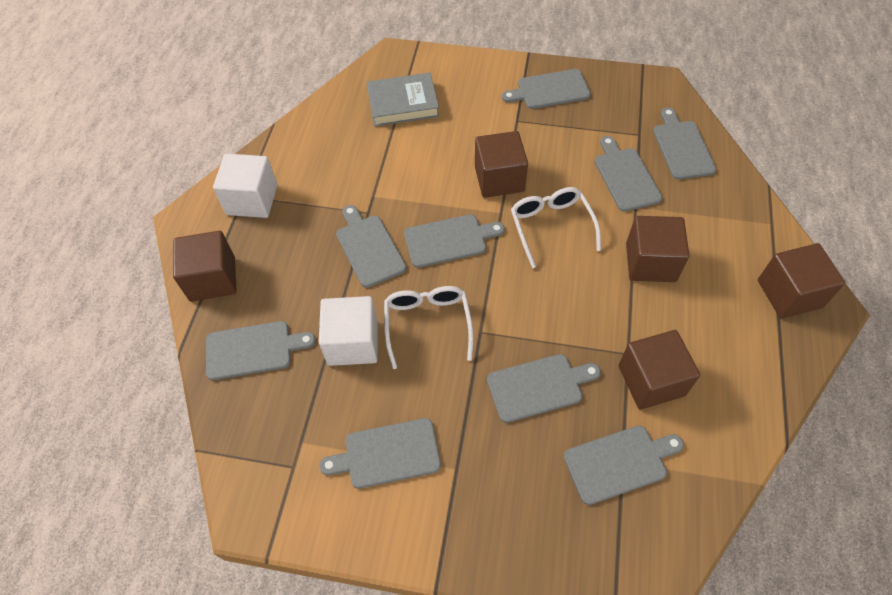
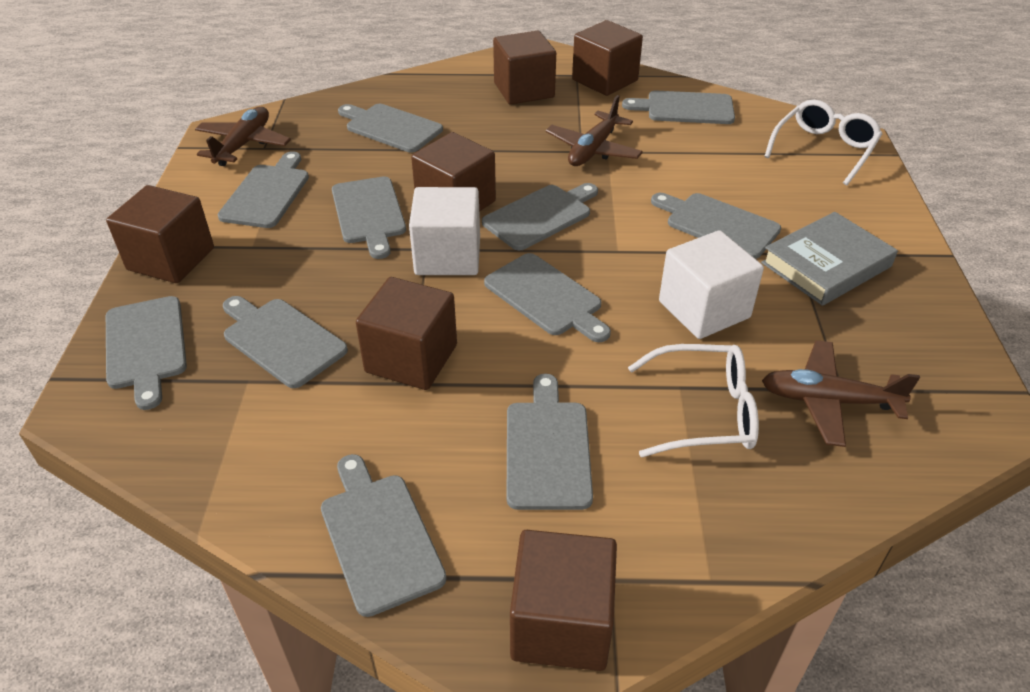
brown cube: 5 -> 6
brown plane: 0 -> 3
grey cutting board: 9 -> 11

